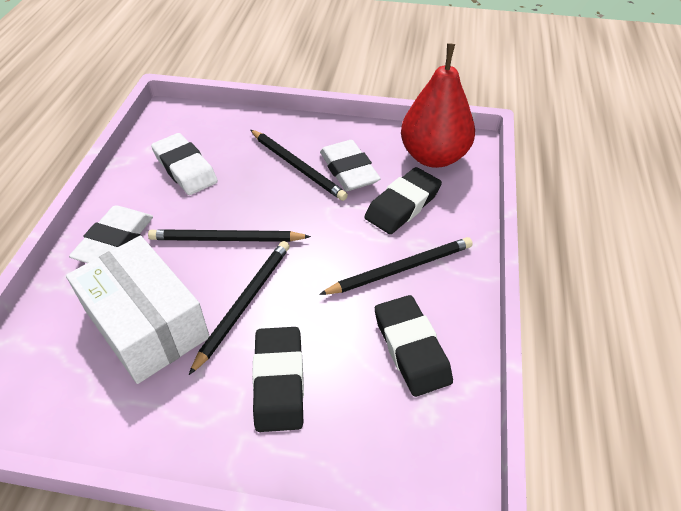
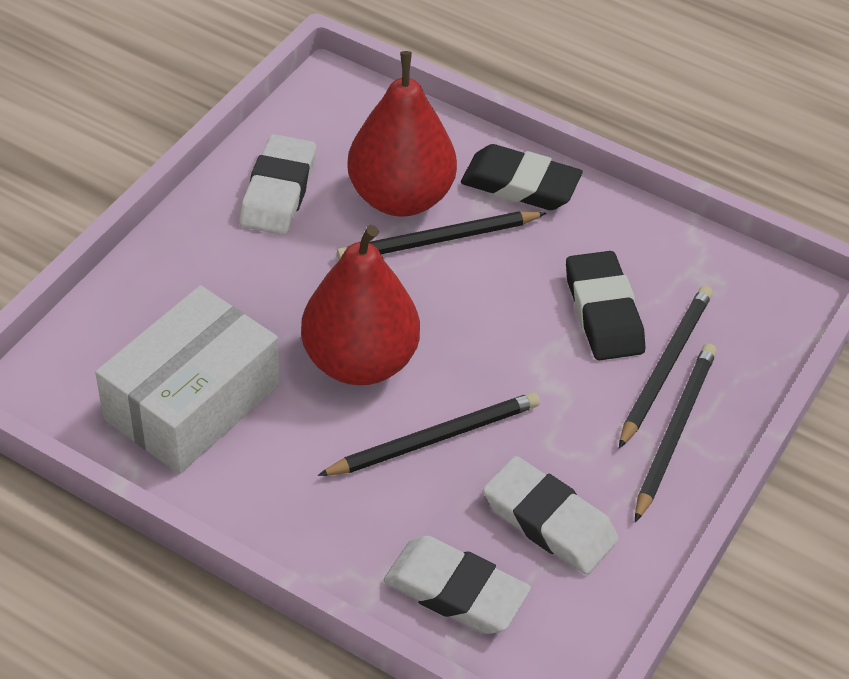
black eraser: 3 -> 2
red pear: 1 -> 2

